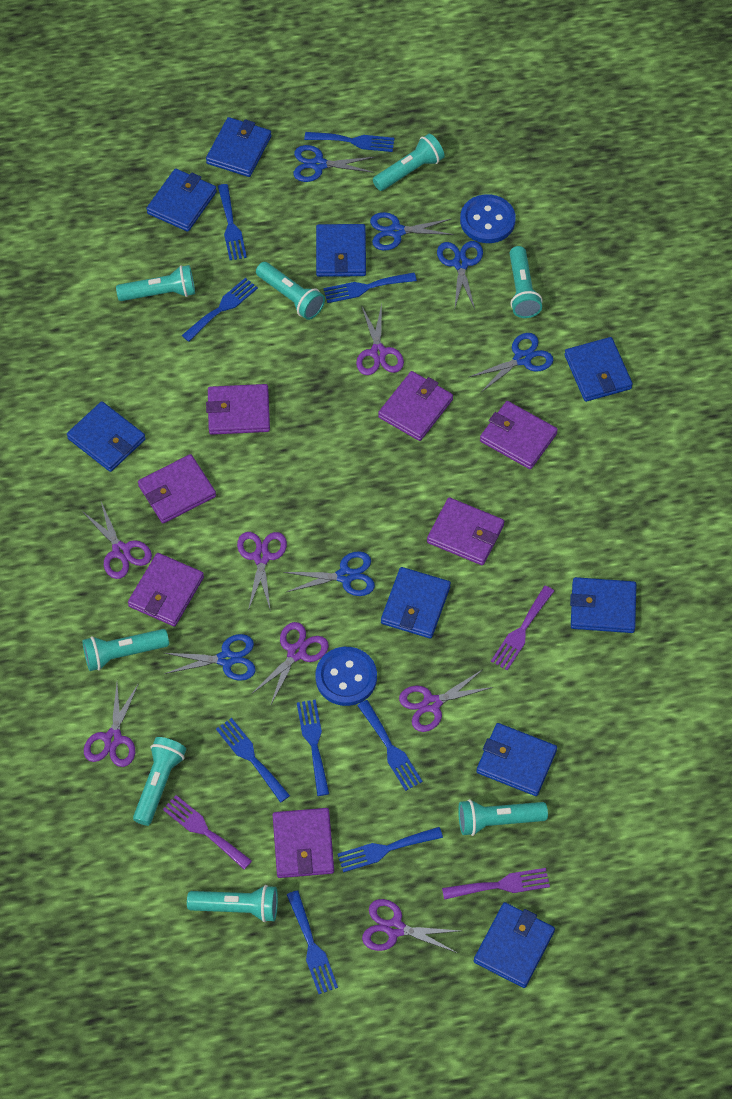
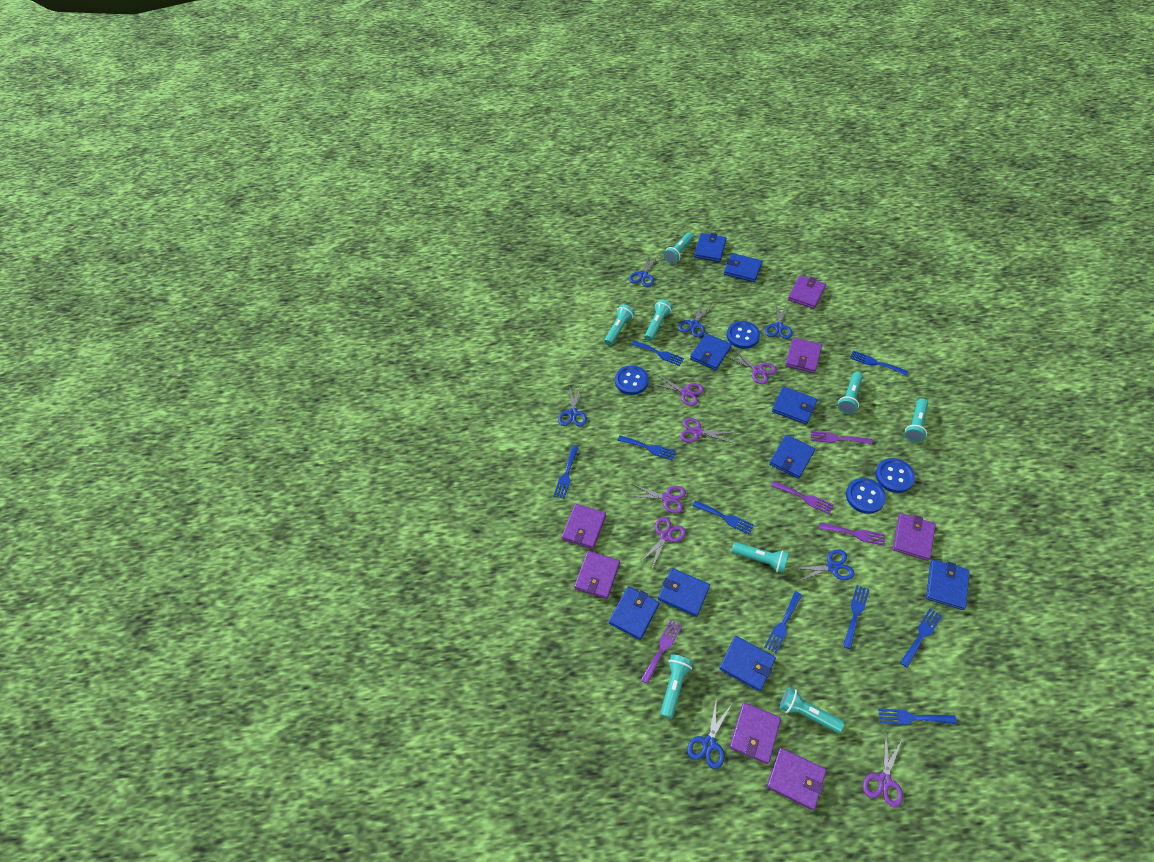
blue button: 2 -> 4
purple fork: 3 -> 4
purple scissors: 7 -> 6

